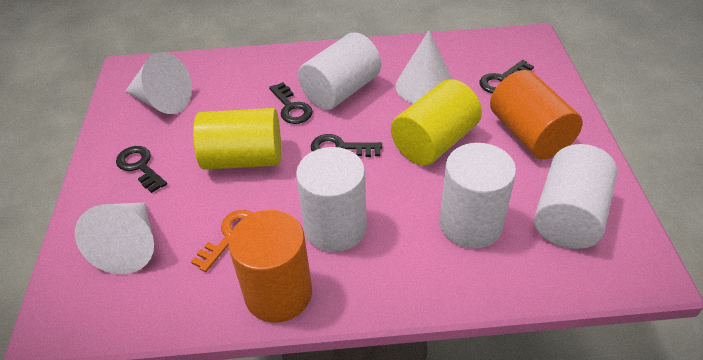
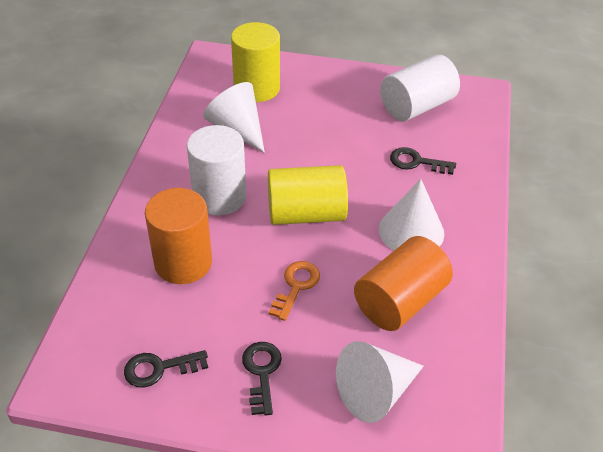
black key: 4 -> 3
white cylinder: 4 -> 2

